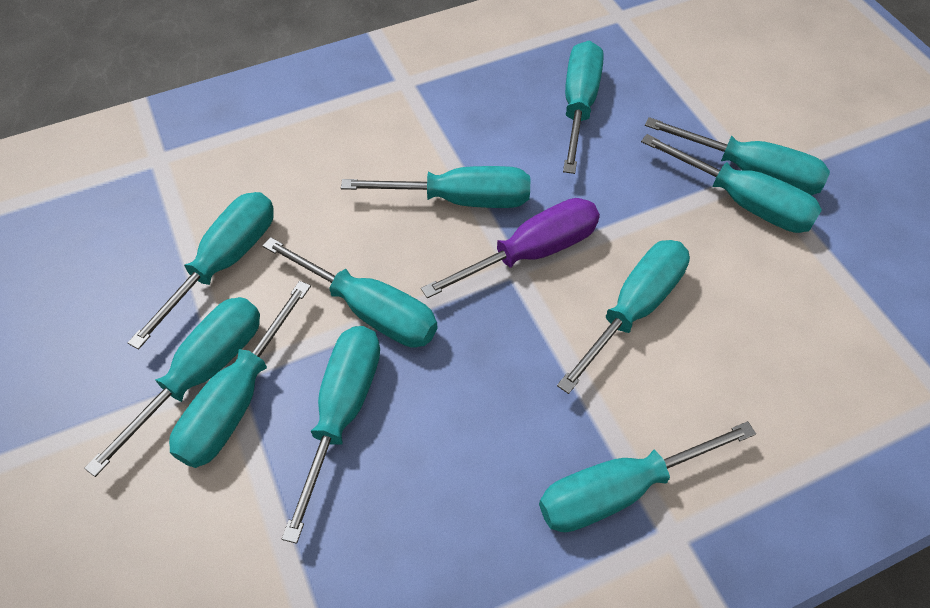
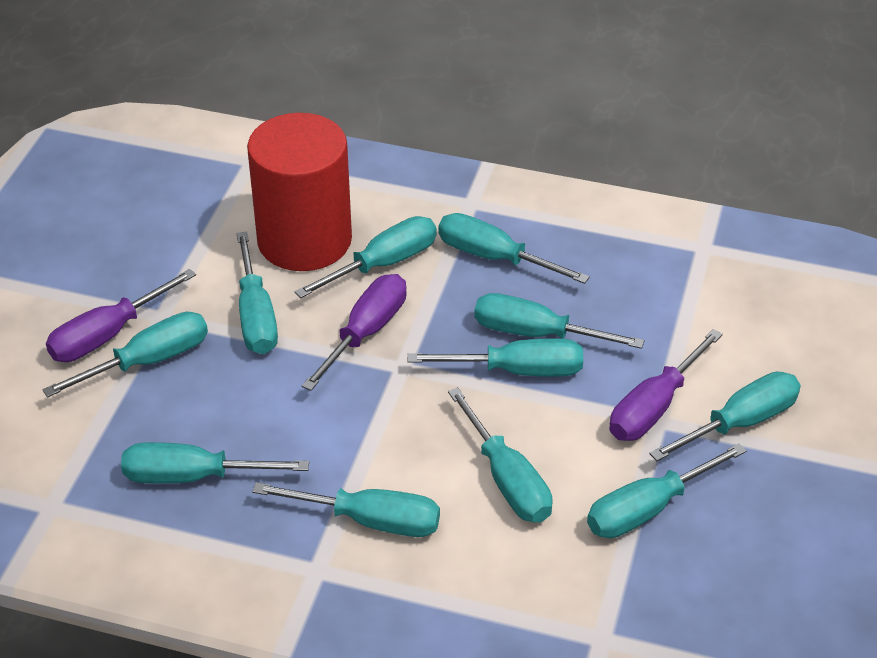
purple screwdriver: 1 -> 3
red cylinder: 0 -> 1

